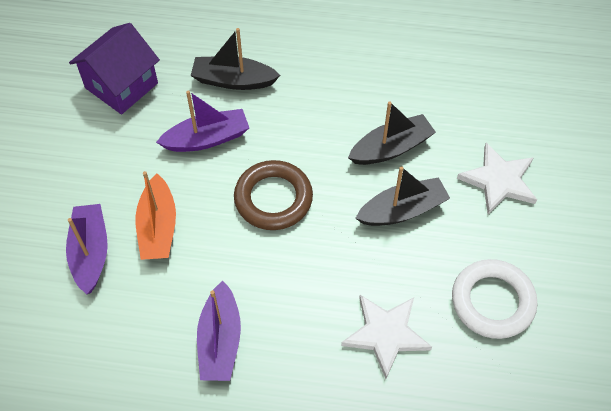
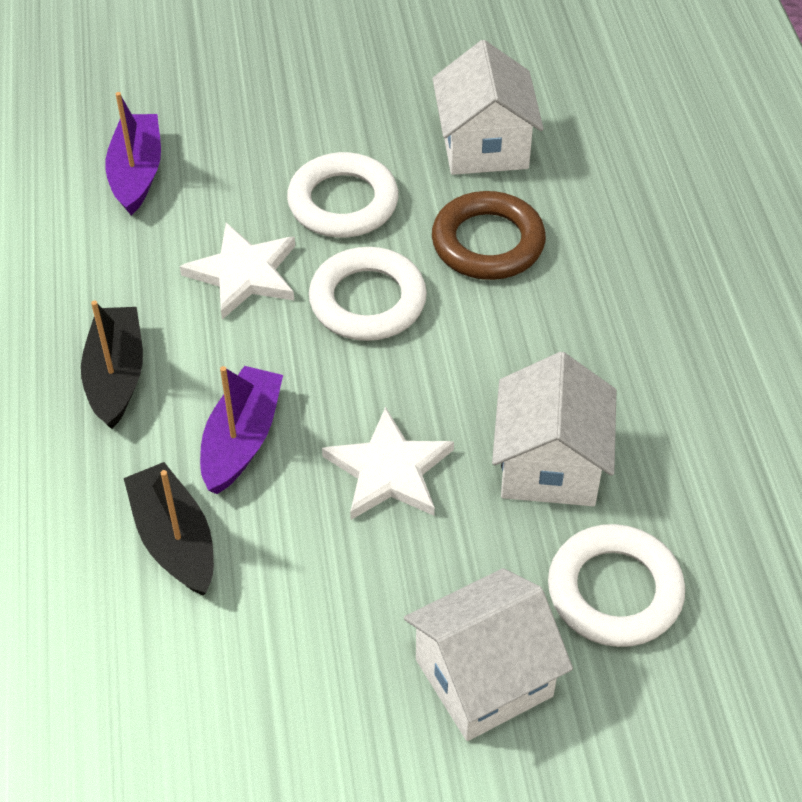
black boat: 3 -> 2
orange boat: 1 -> 0
purple boat: 3 -> 2
purple house: 1 -> 0
white house: 0 -> 3
white ring: 1 -> 3

